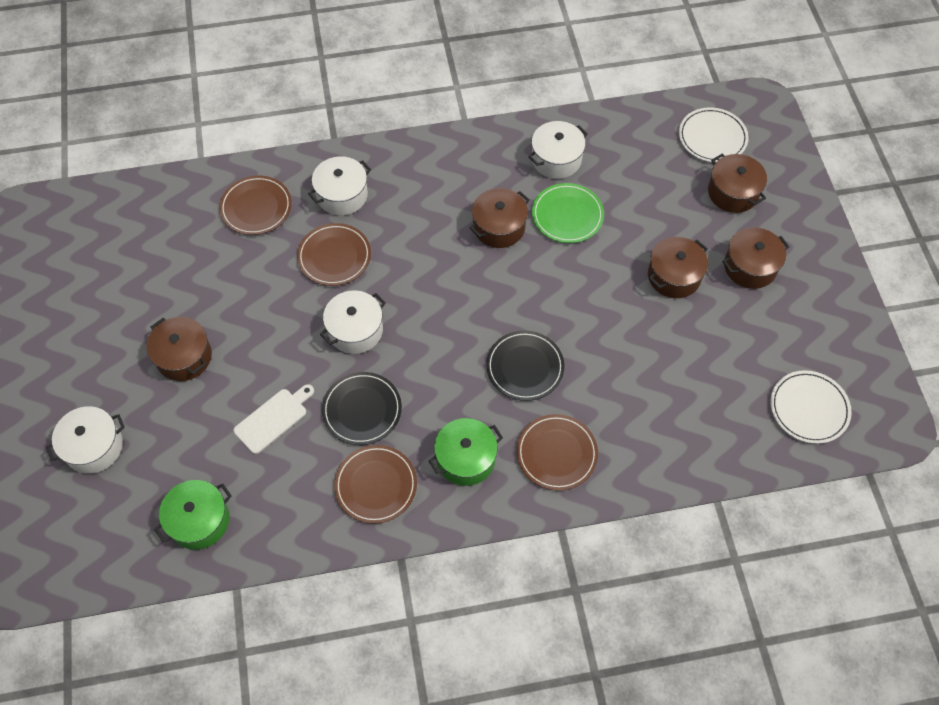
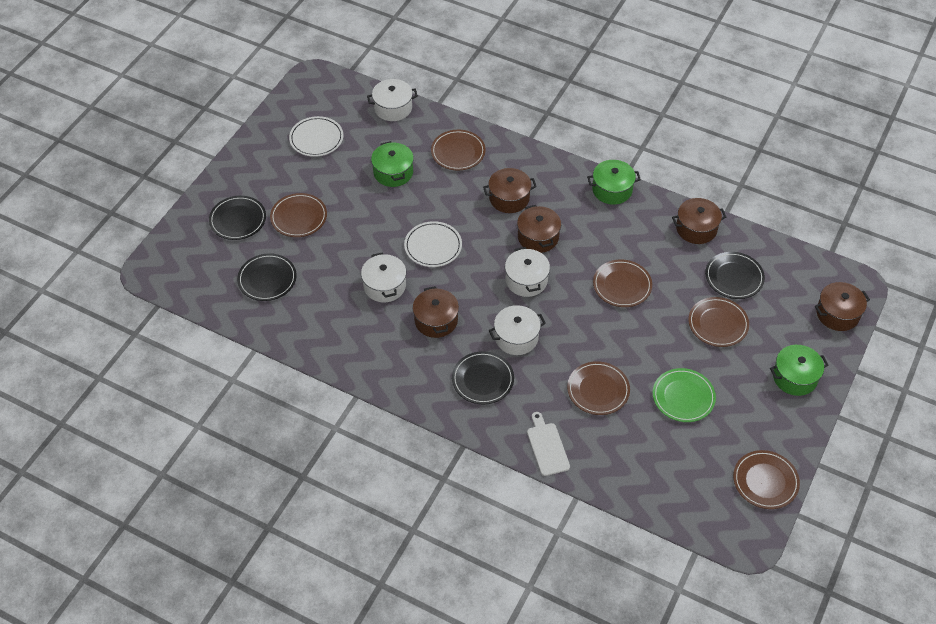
black plate: 2 -> 4
brown plate: 4 -> 6
green pot: 2 -> 3

